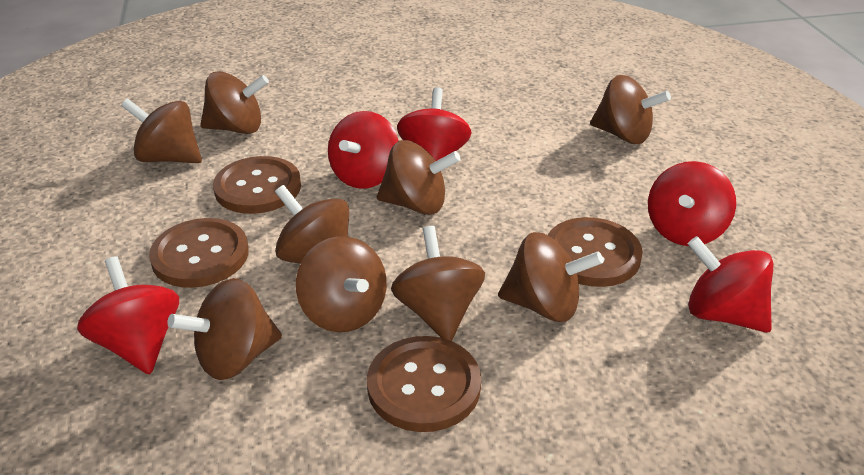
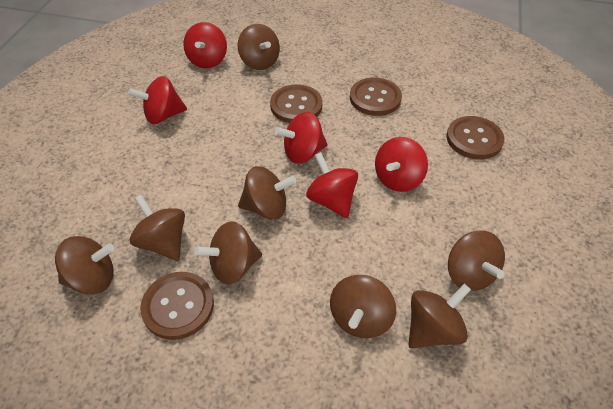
brown spinning top: 9 -> 8

